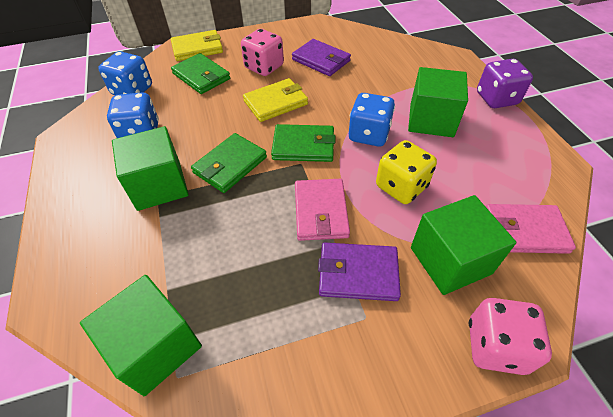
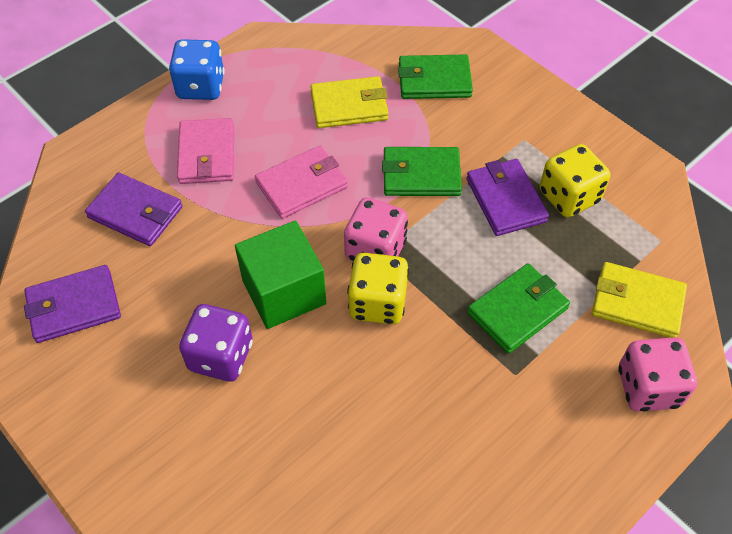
blue dice: 3 -> 1
green cube: 4 -> 1
purple wallet: 2 -> 3
yellow dice: 1 -> 2

